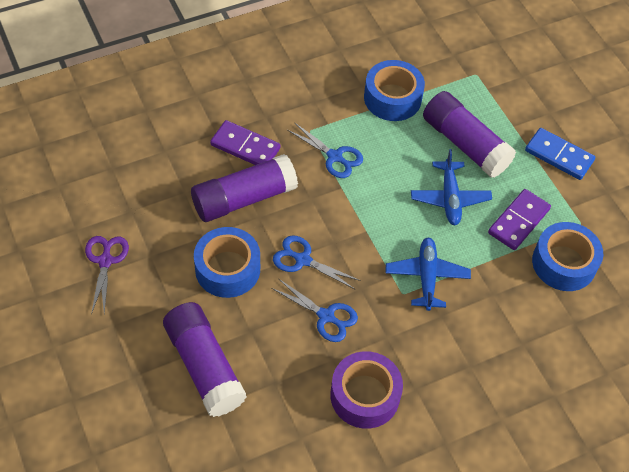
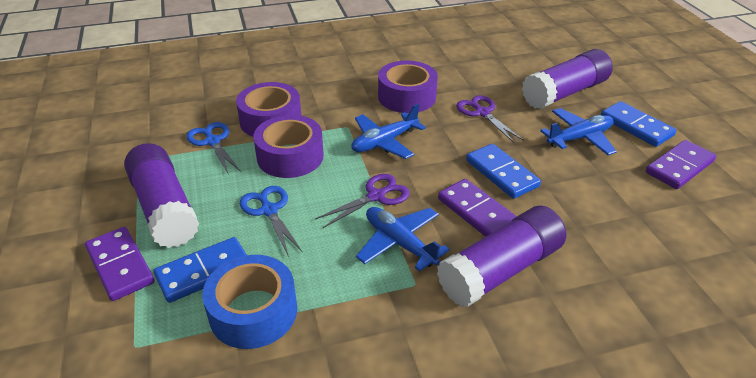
blue domino: 1 -> 3
blue plane: 2 -> 3
blue scissors: 3 -> 2
blue tape: 3 -> 1
purple domino: 2 -> 3
purple scissors: 1 -> 2
purple tape: 1 -> 3

